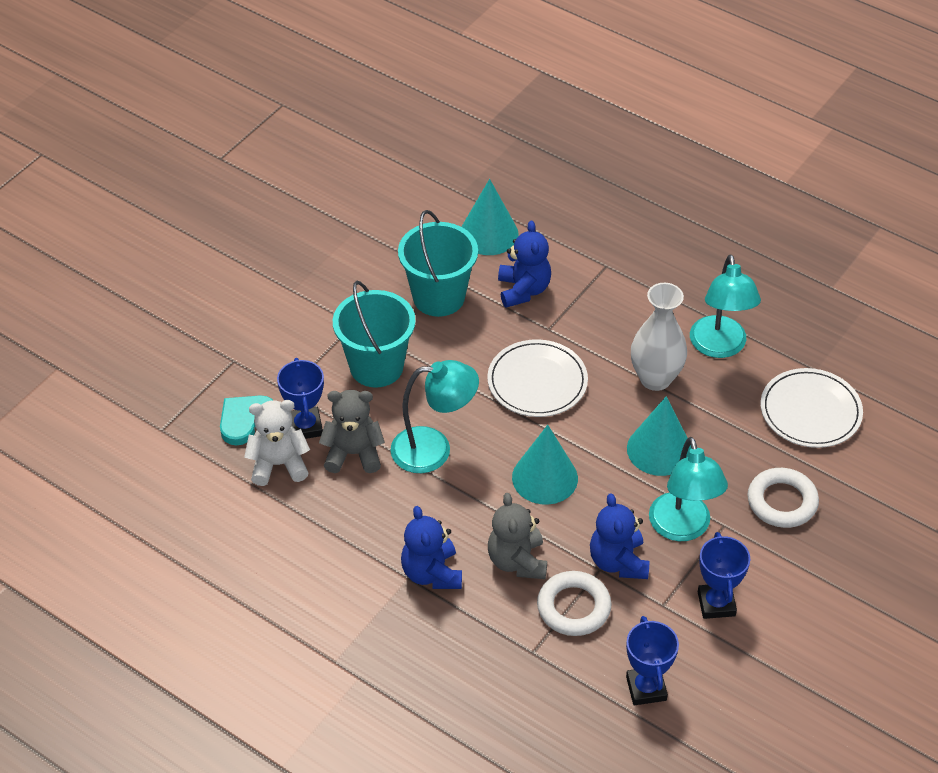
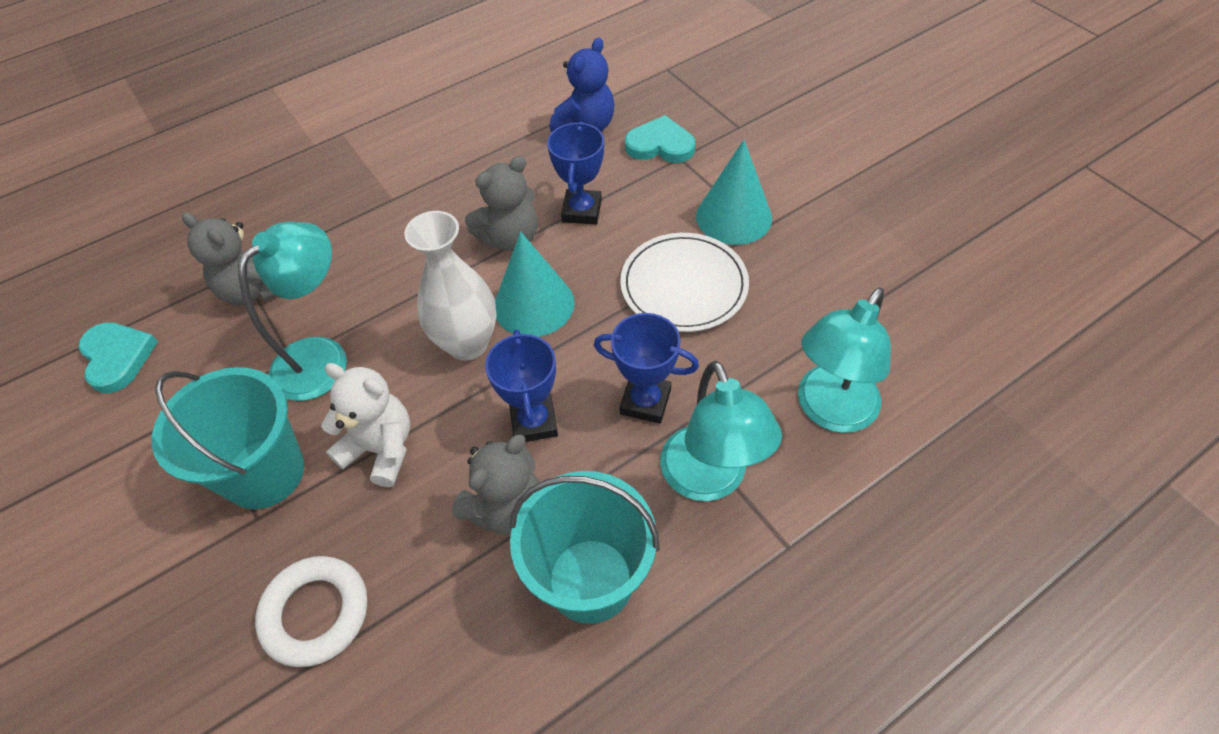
blue teddy bear: 3 -> 1
grey teddy bear: 2 -> 3
turquoise cone: 3 -> 2
turquoise heart: 1 -> 2
white plate: 2 -> 1
white ring: 2 -> 1

